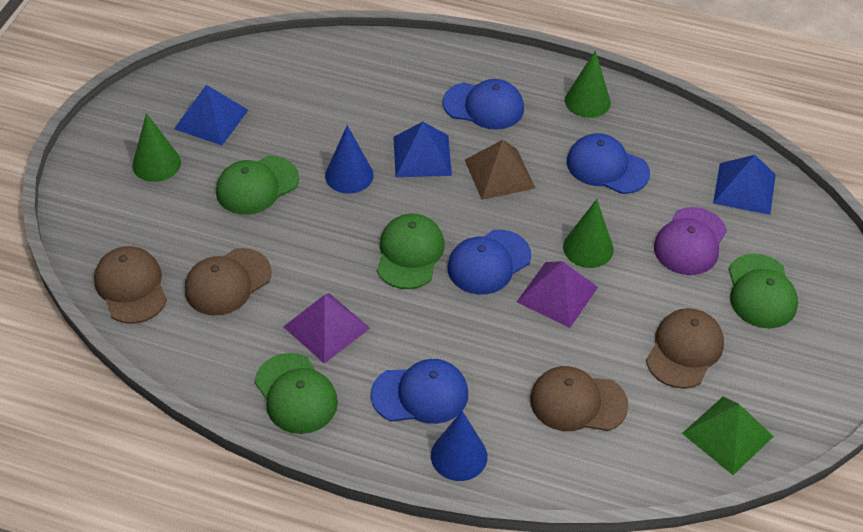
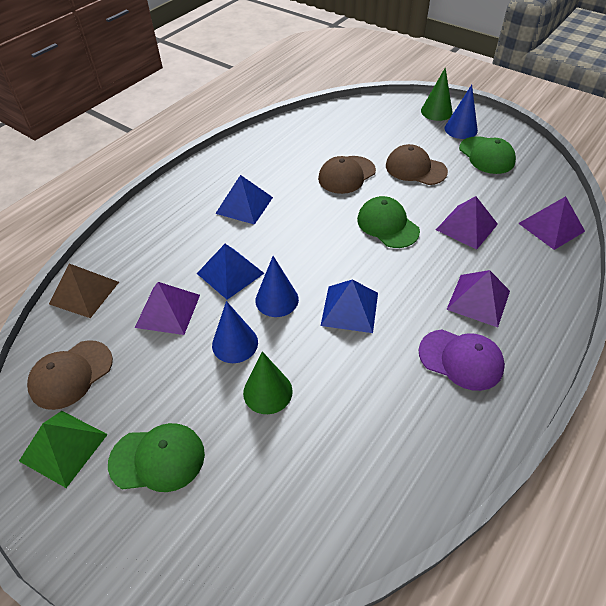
blue cap: 4 -> 0
blue cone: 2 -> 3
brown cap: 4 -> 3
green cap: 4 -> 3
green cone: 3 -> 2
purple pyramid: 2 -> 4

